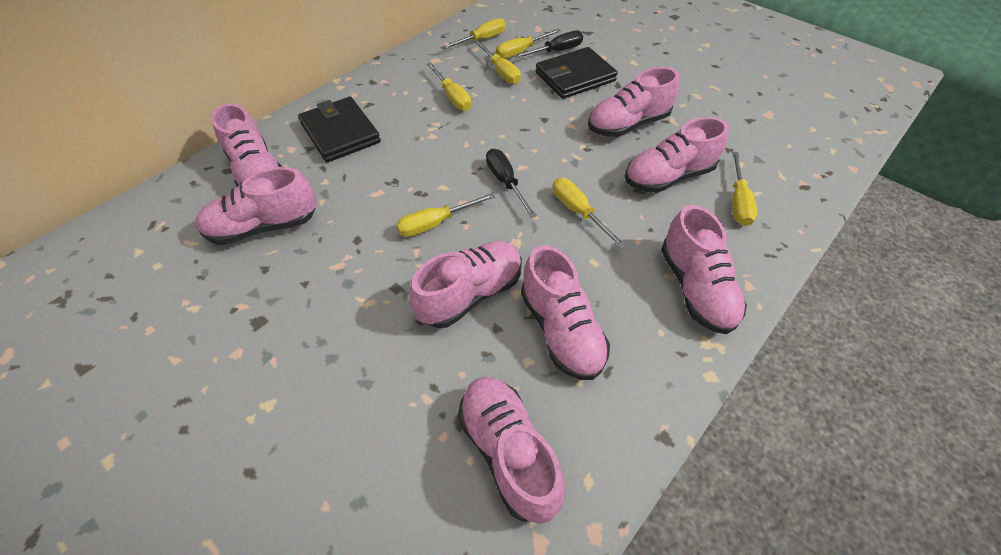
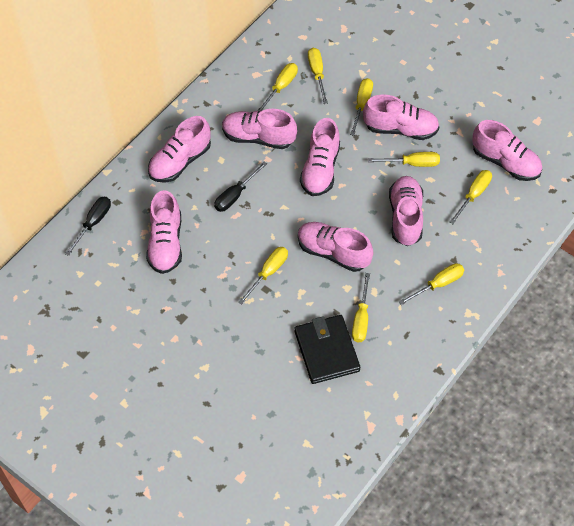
black wallet: 2 -> 1
yellow screwdriver: 7 -> 8

